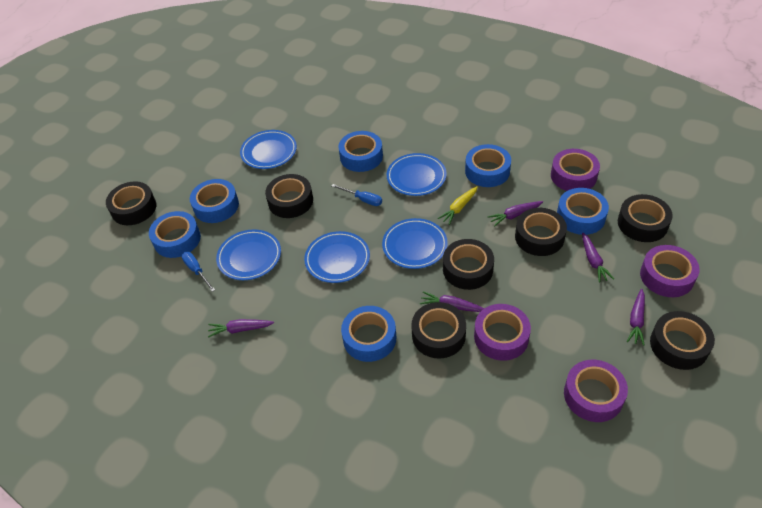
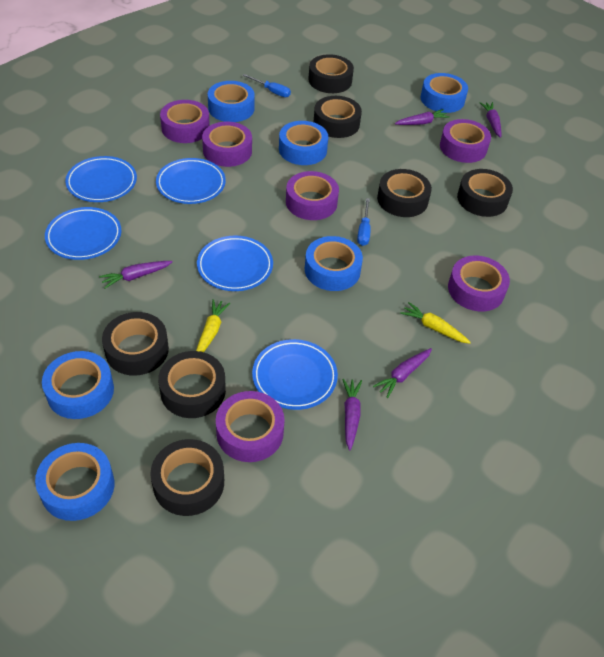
purple tape: 4 -> 6
yellow carrot: 1 -> 2

